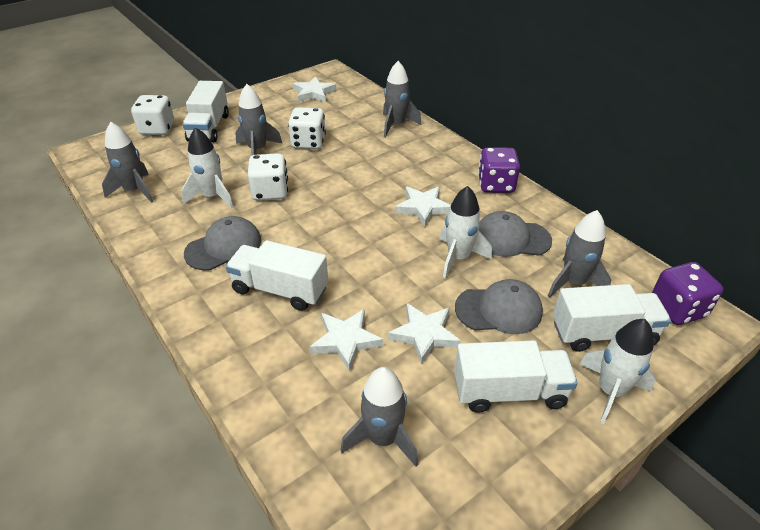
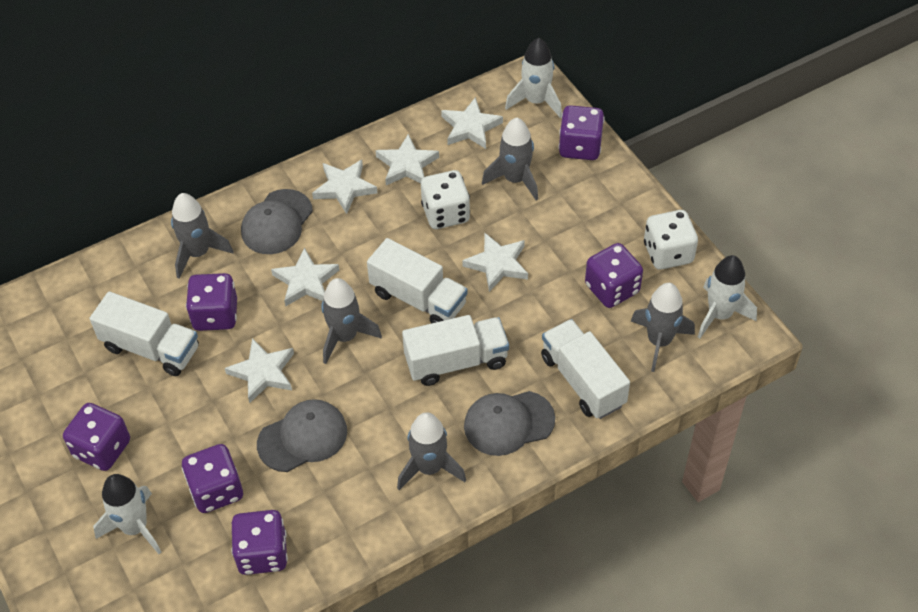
purple dice: 2 -> 6
white dice: 3 -> 2
white star: 4 -> 6

